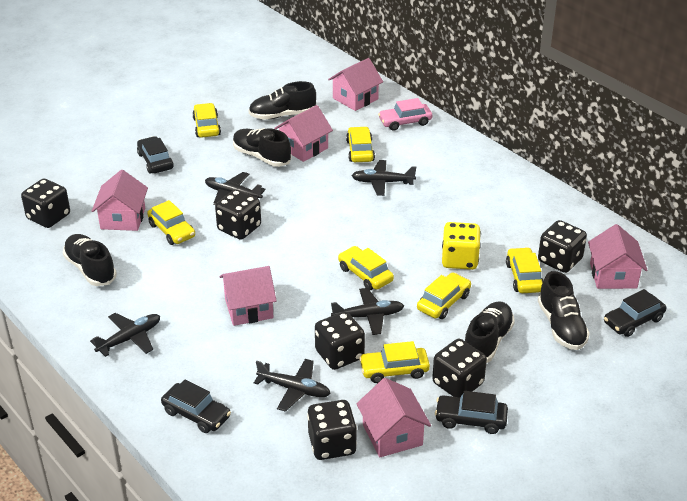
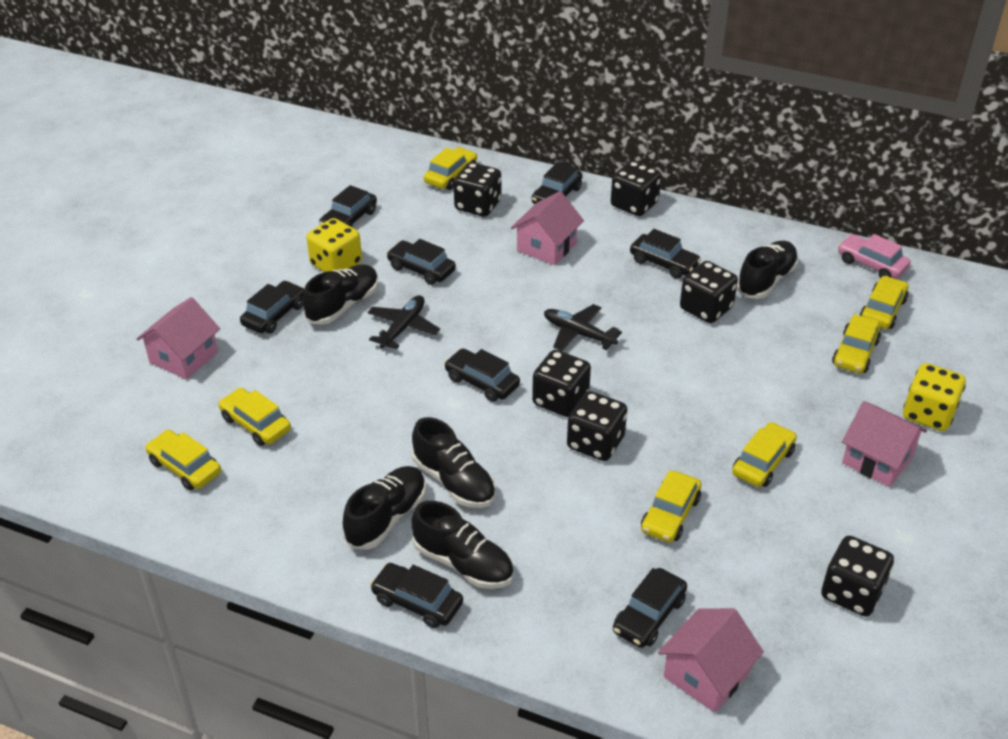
black car: 4 -> 8
black plane: 5 -> 2
pink house: 6 -> 4
yellow dice: 1 -> 2

